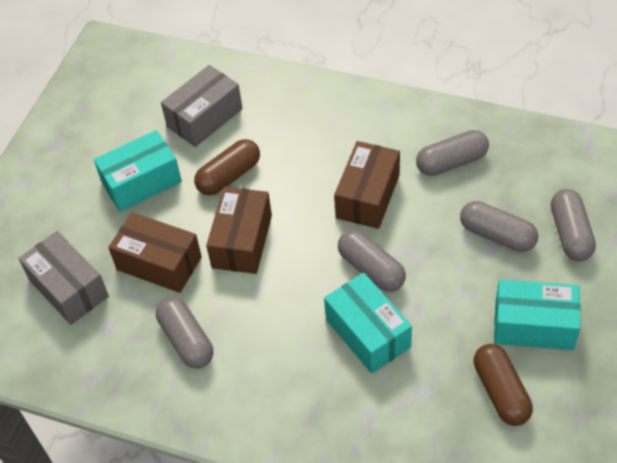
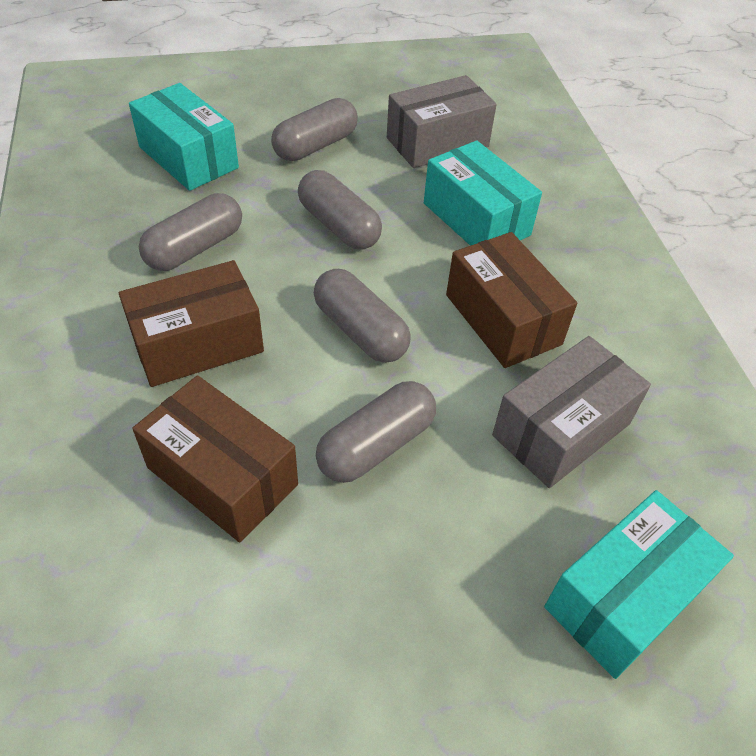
brown capsule: 2 -> 0

